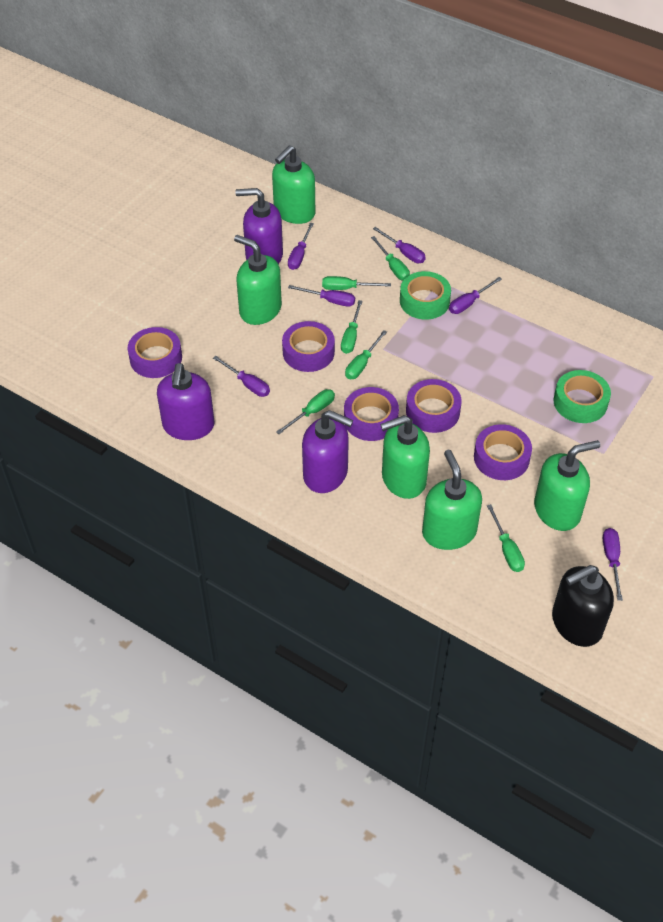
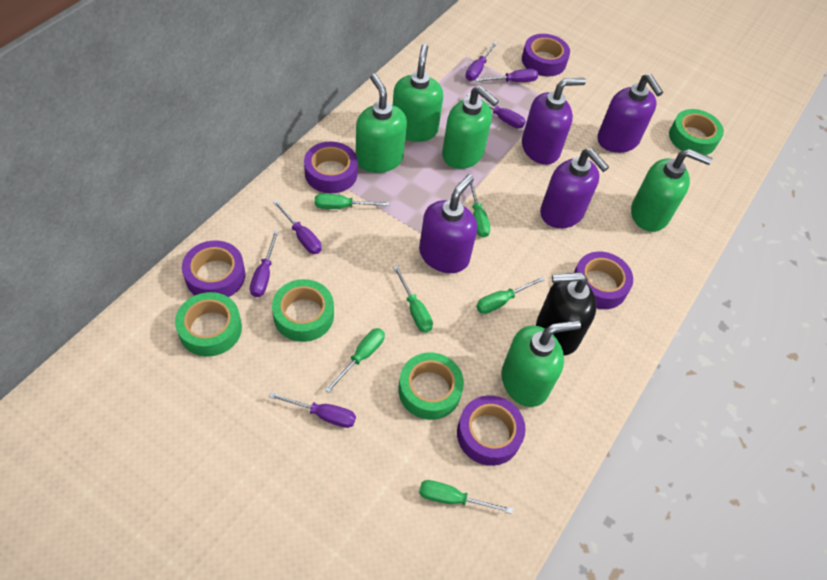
green tape: 2 -> 4
purple soap dispenser: 3 -> 4

